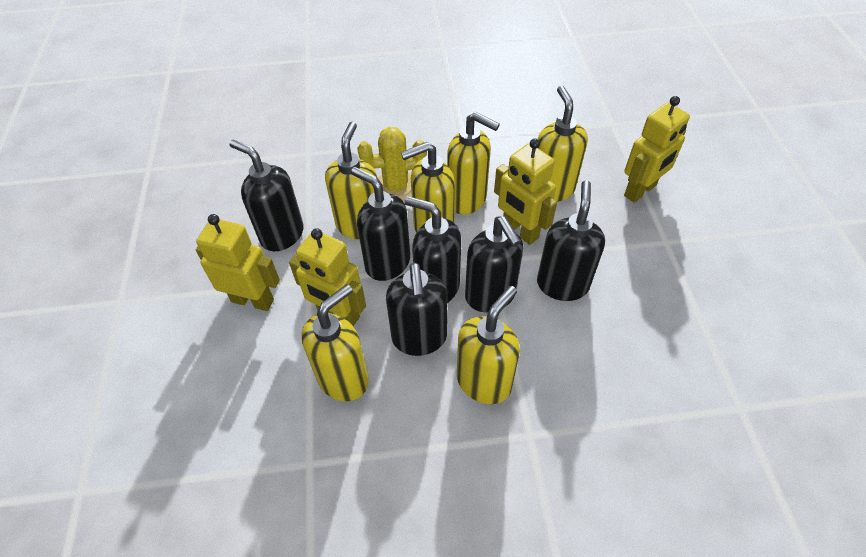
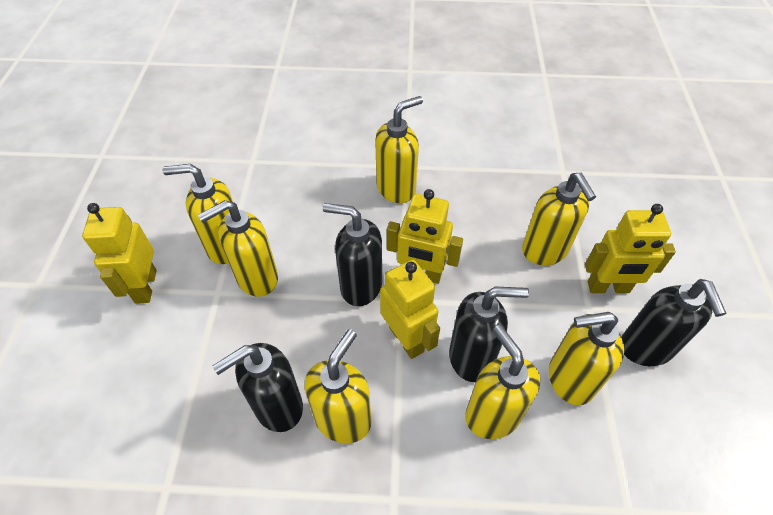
black soap dispenser: 6 -> 4
yellow cactus: 1 -> 0
yellow soap dispenser: 6 -> 7

